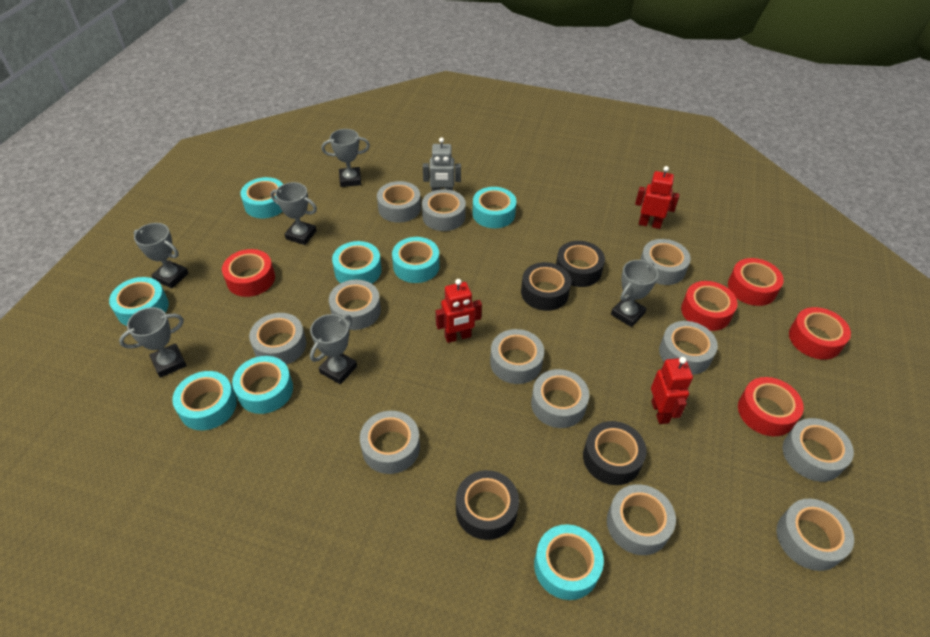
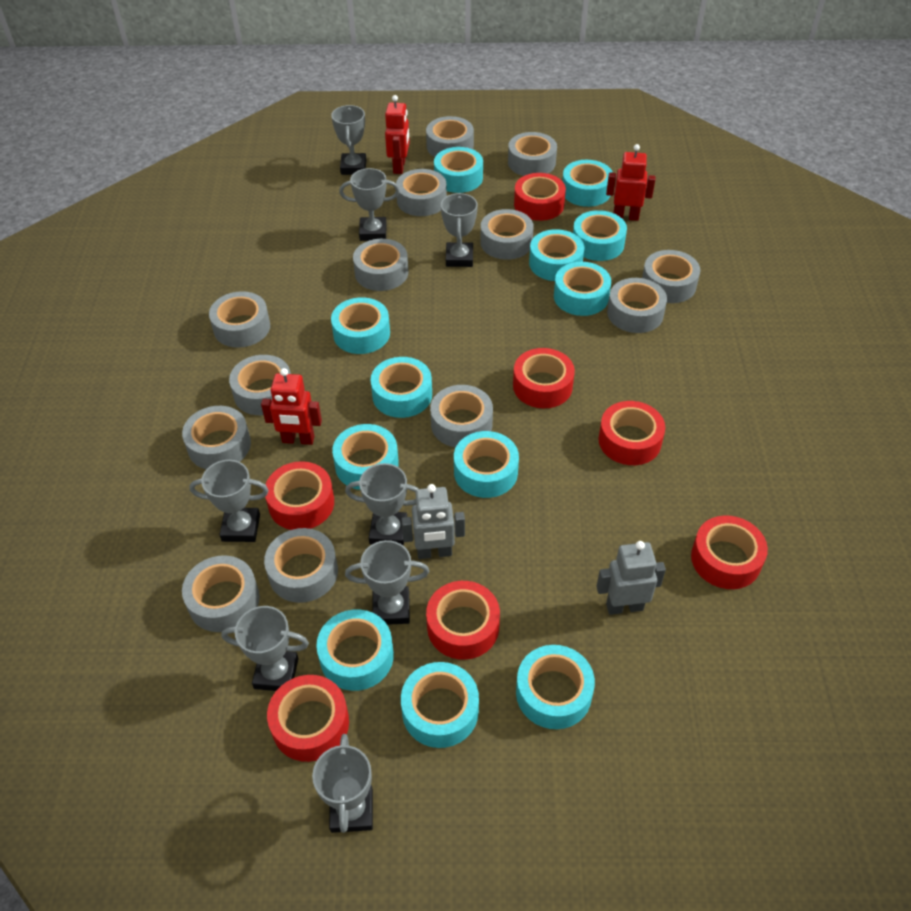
black tape: 4 -> 0
grey robot: 1 -> 2
grey tape: 12 -> 13
grey trophy: 6 -> 8
red tape: 5 -> 7
turquoise tape: 8 -> 12

